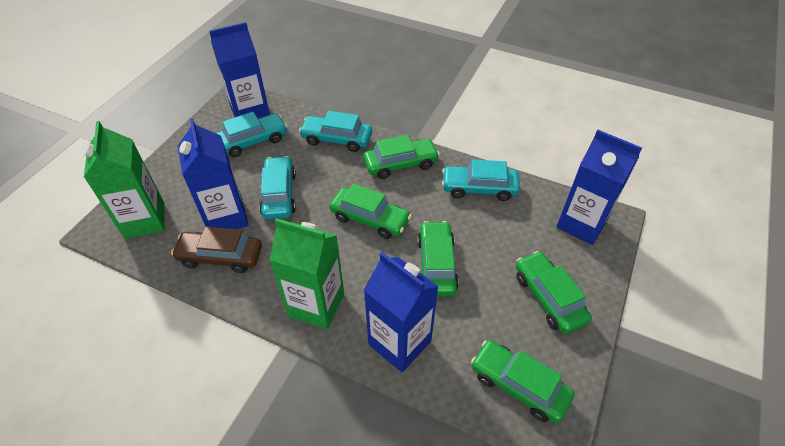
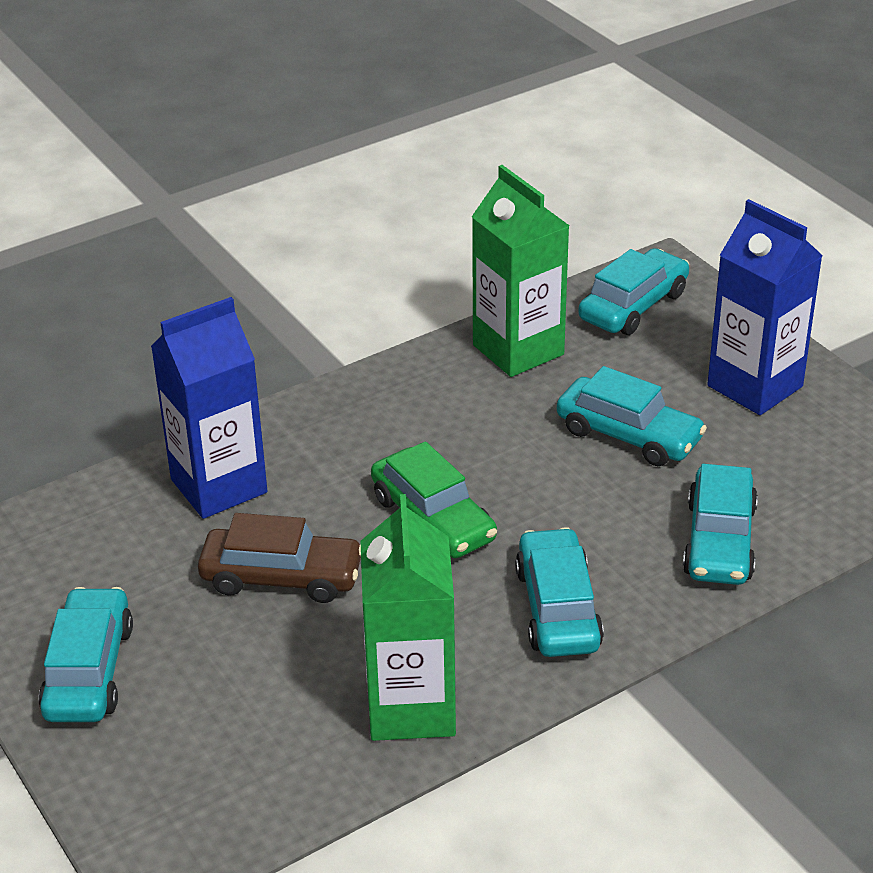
blue carton: 4 -> 2
green car: 5 -> 1
turquoise car: 4 -> 5

